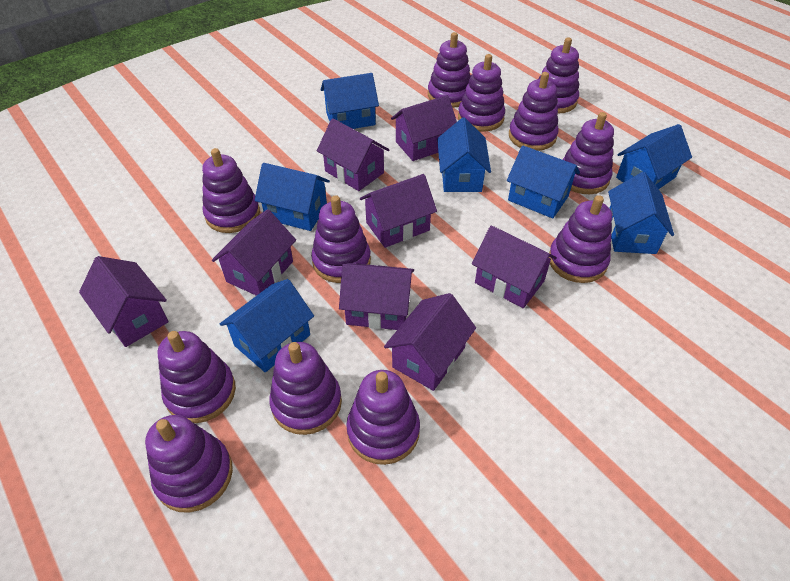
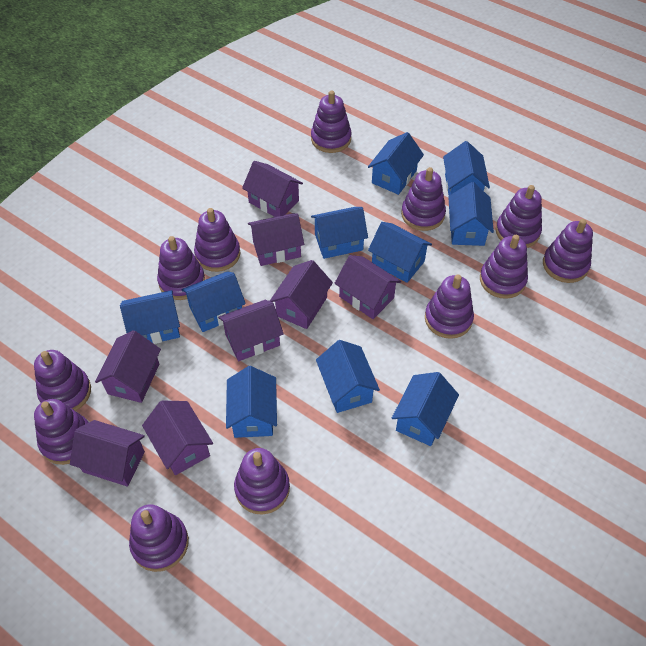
blue house: 7 -> 10

